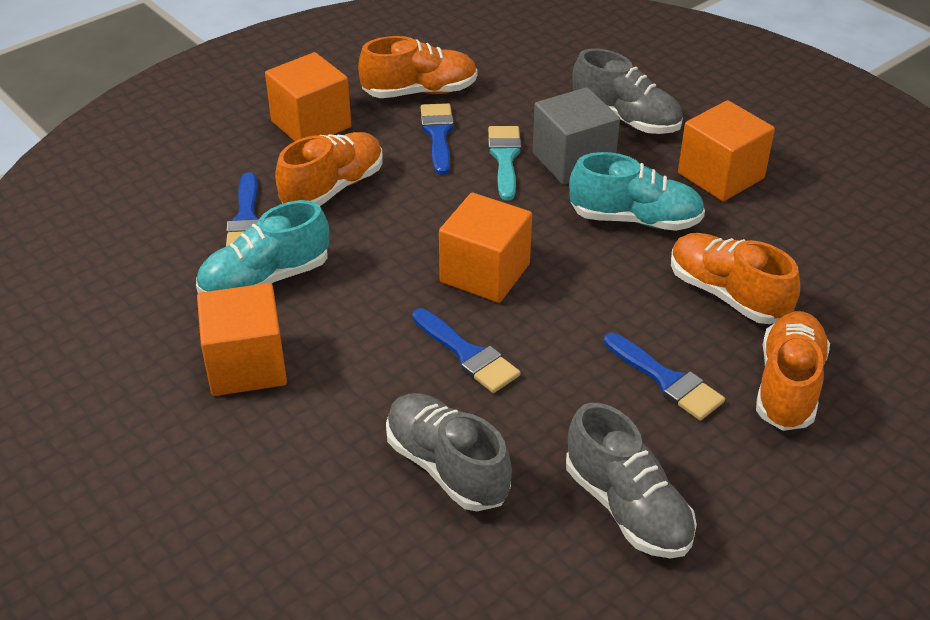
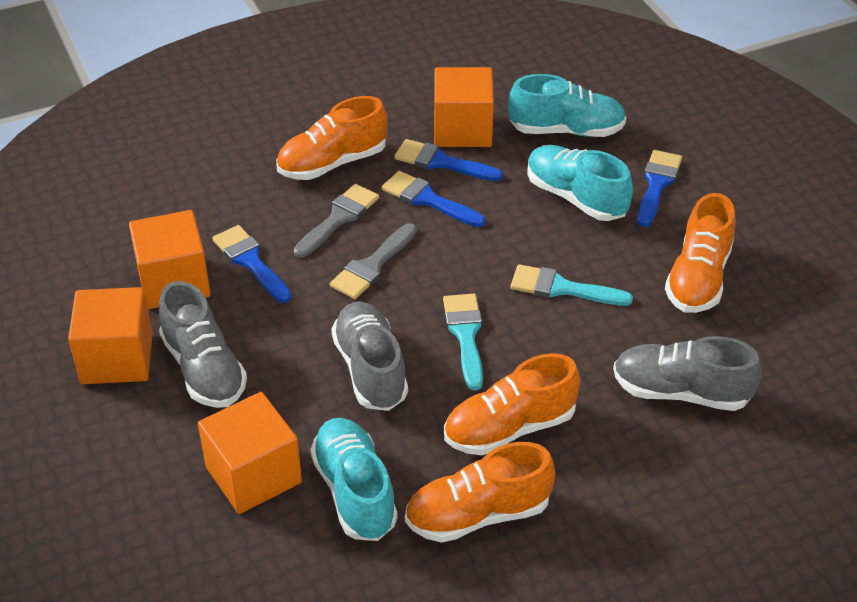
grey brush: 0 -> 2
grey cube: 1 -> 0
turquoise brush: 1 -> 2
turquoise shoe: 2 -> 3

